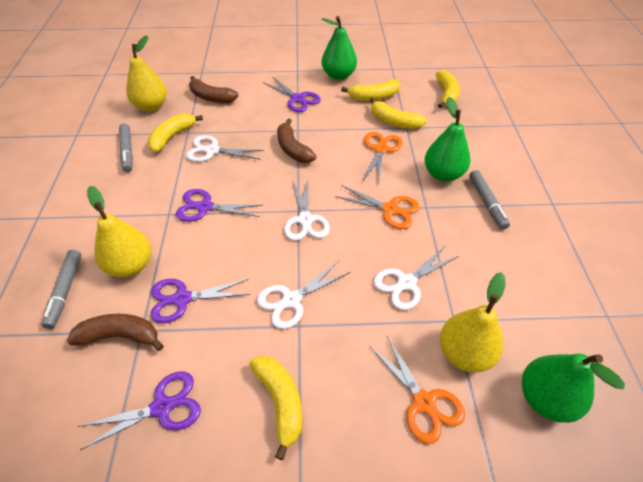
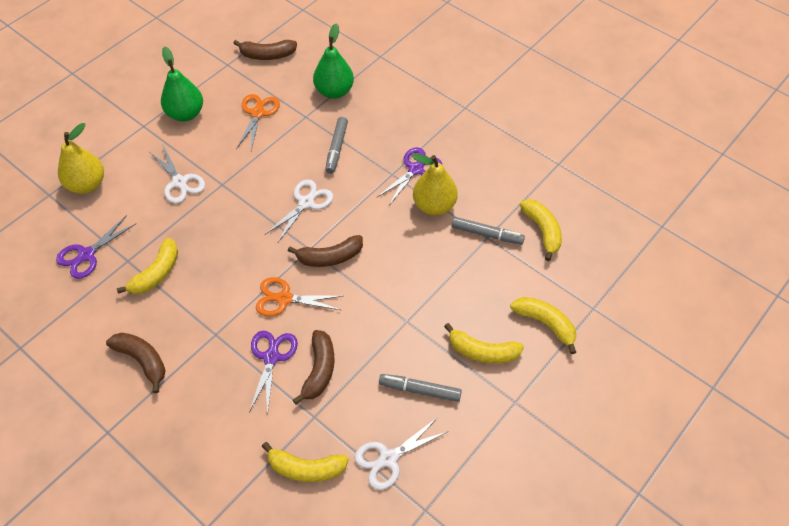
brown banana: 3 -> 4
green pear: 3 -> 2
orange scissors: 3 -> 2
purple scissors: 4 -> 3
white scissors: 4 -> 3
yellow pear: 3 -> 2

